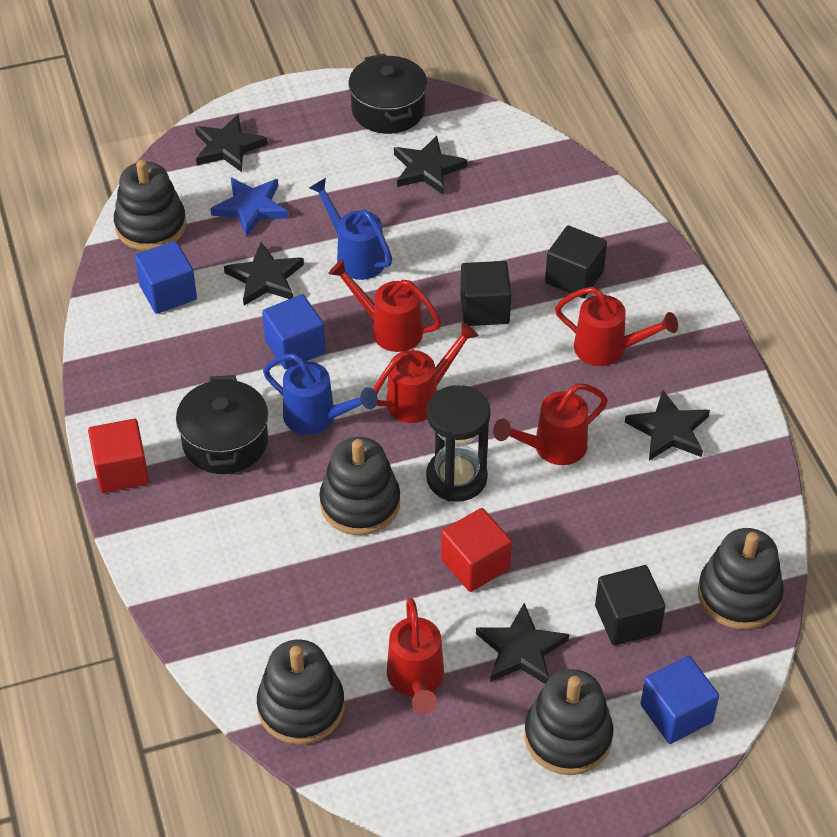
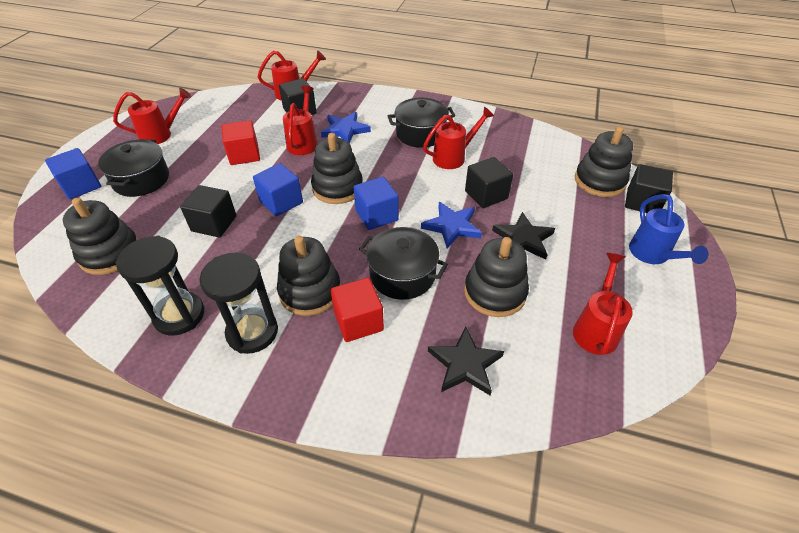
black cube: 3 -> 4
black hourglass: 1 -> 2
black pot: 2 -> 3
black star: 5 -> 2
blue star: 1 -> 2
blue watering can: 2 -> 1

